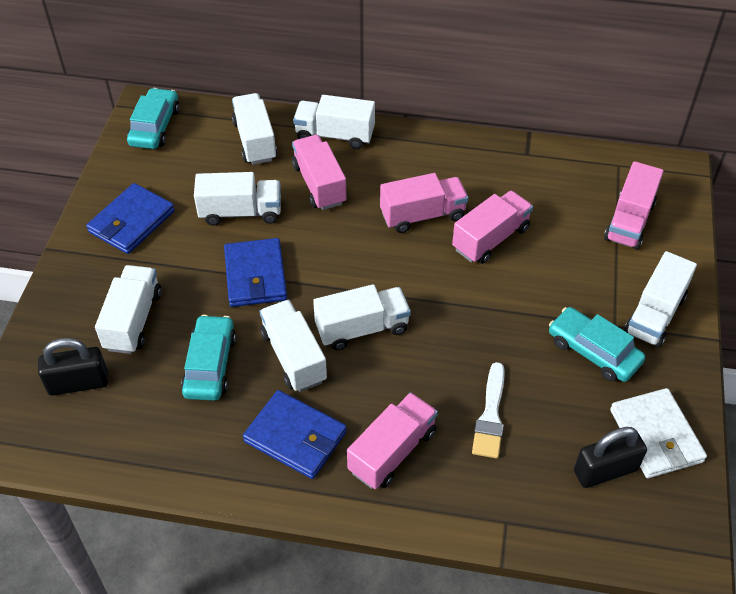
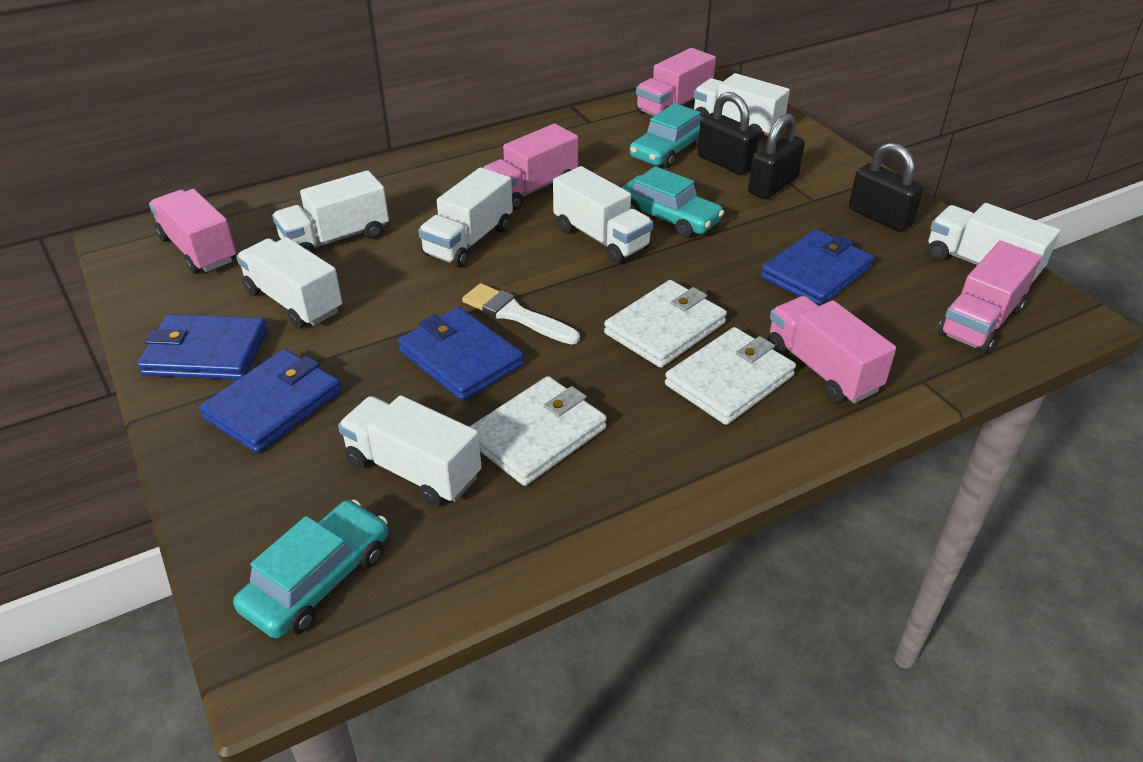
black padlock: 2 -> 3
blue wallet: 3 -> 4
white wallet: 1 -> 3

